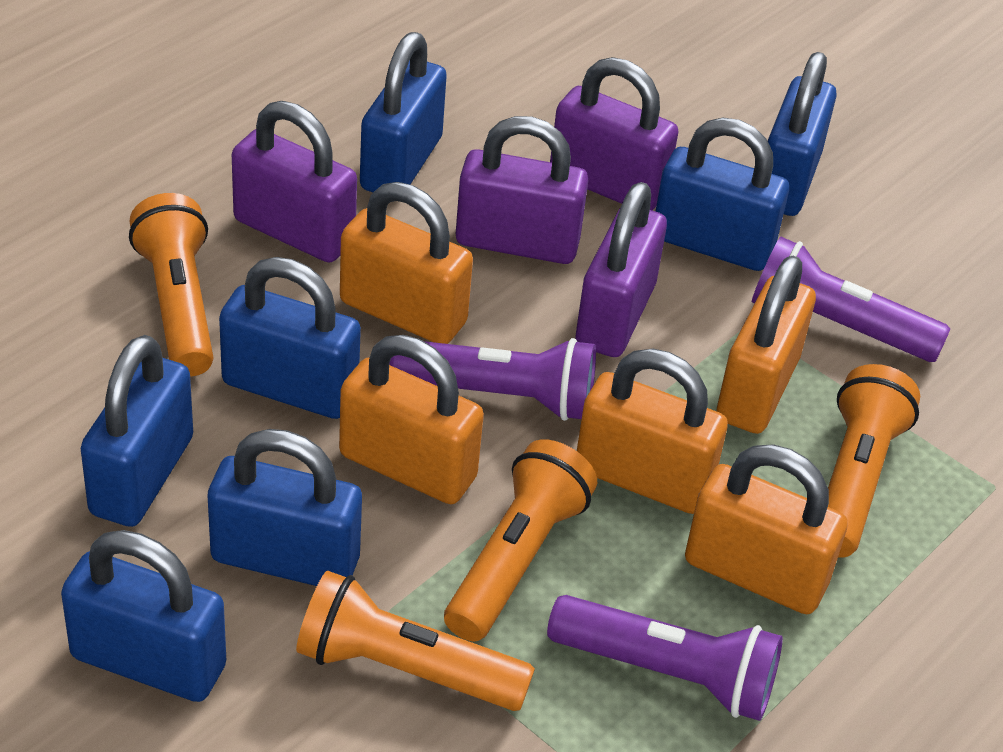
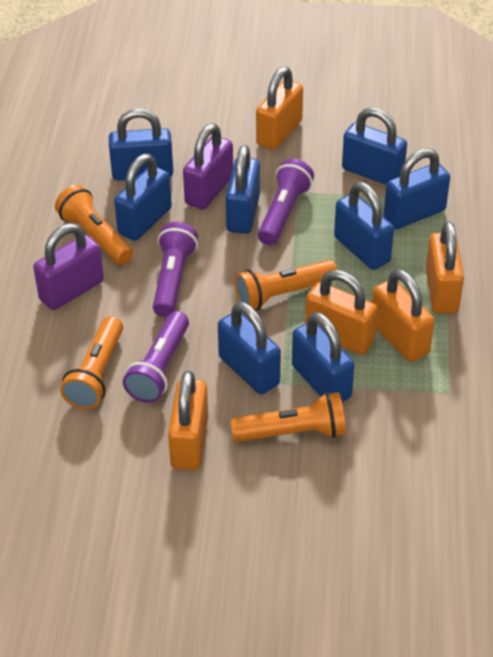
blue padlock: 7 -> 8
purple padlock: 4 -> 2

